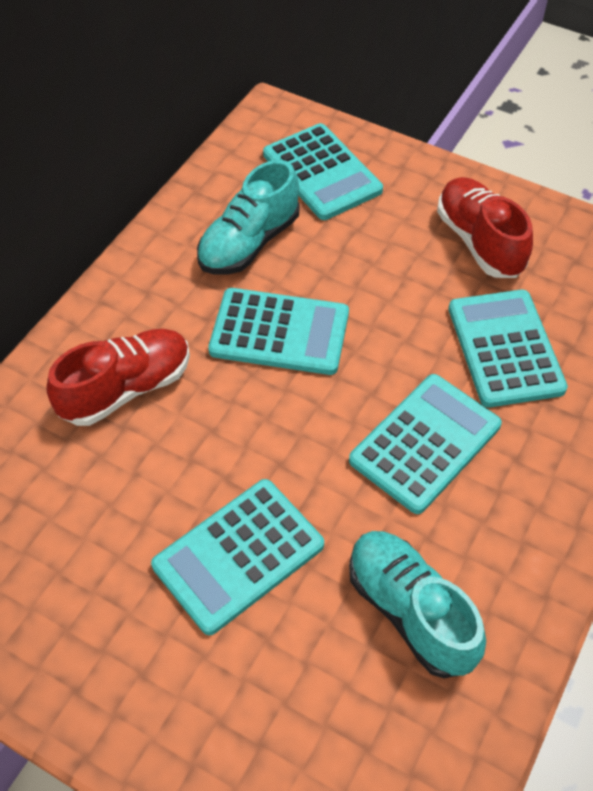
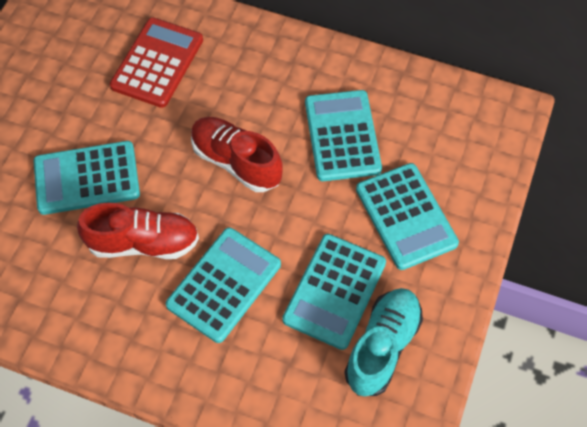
red calculator: 0 -> 1
turquoise shoe: 2 -> 1

